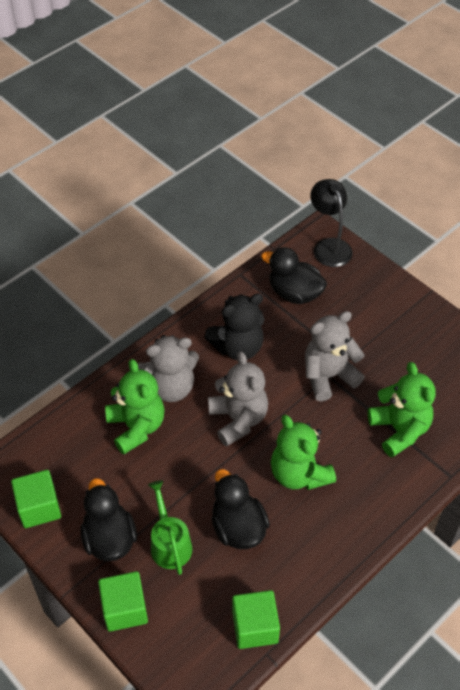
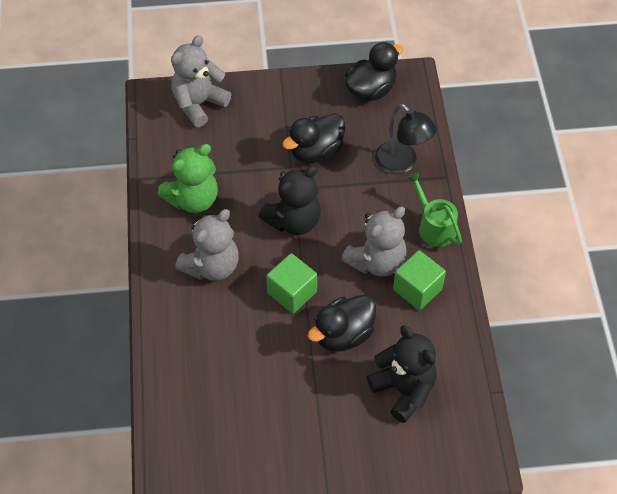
black teddy bear: 1 -> 2
green cube: 3 -> 2
green teddy bear: 3 -> 1

